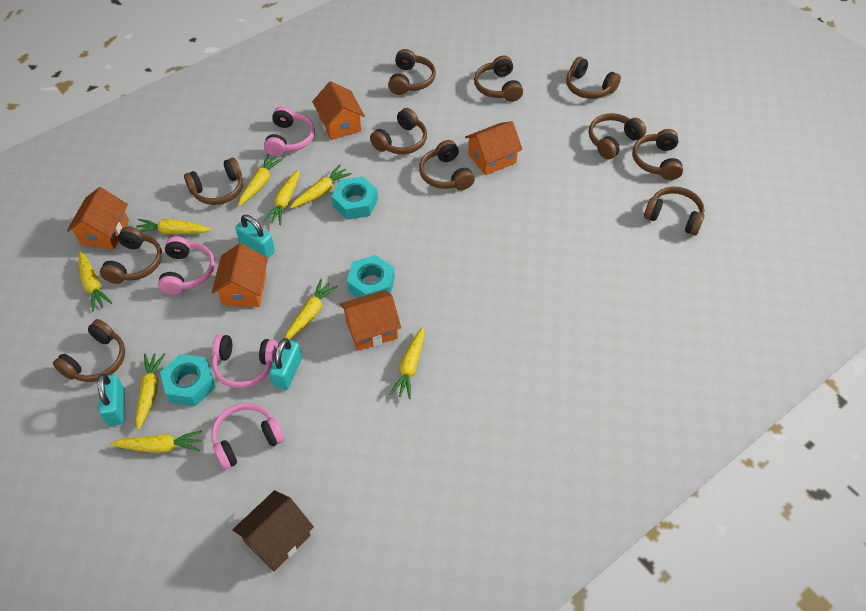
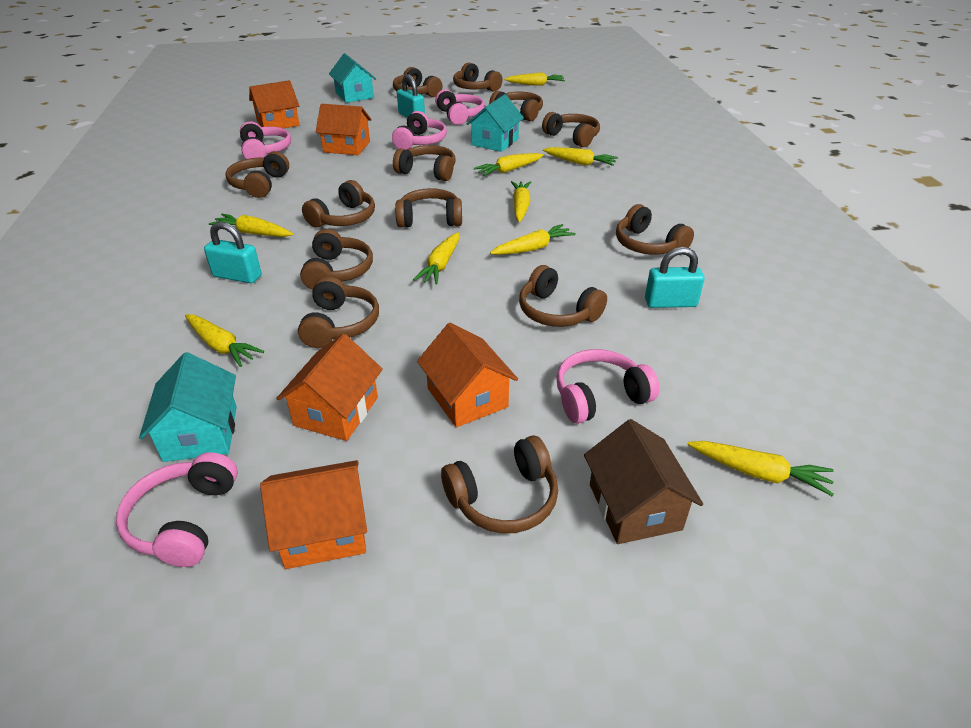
brown headphones: 11 -> 13
pink headphones: 4 -> 5
turquoise house: 0 -> 3
turquoise nut: 3 -> 0

